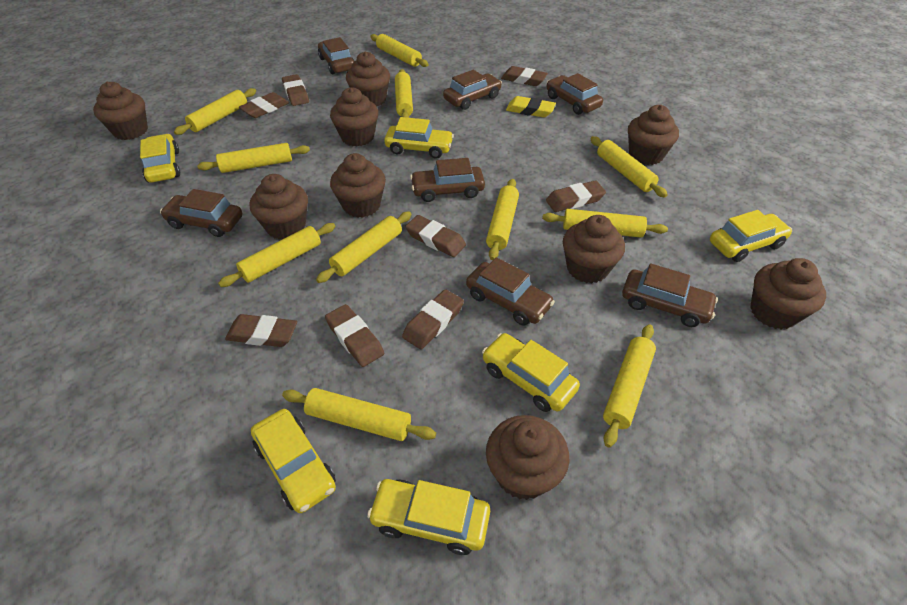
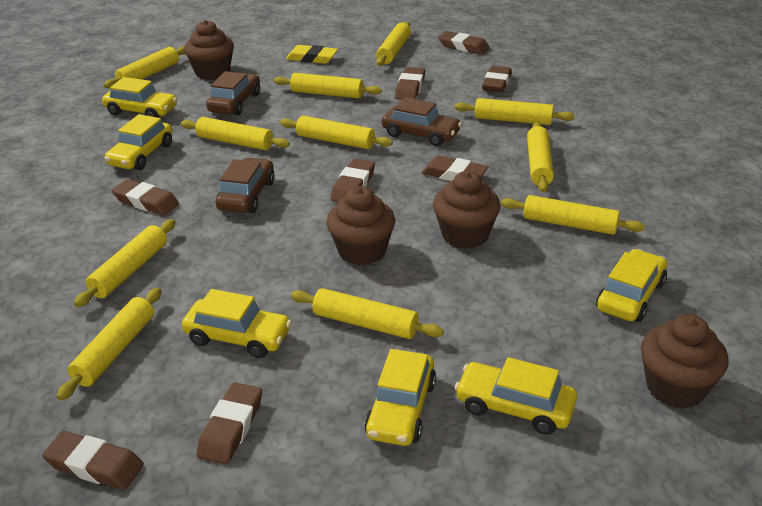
brown car: 7 -> 3
brown cupcake: 9 -> 4

